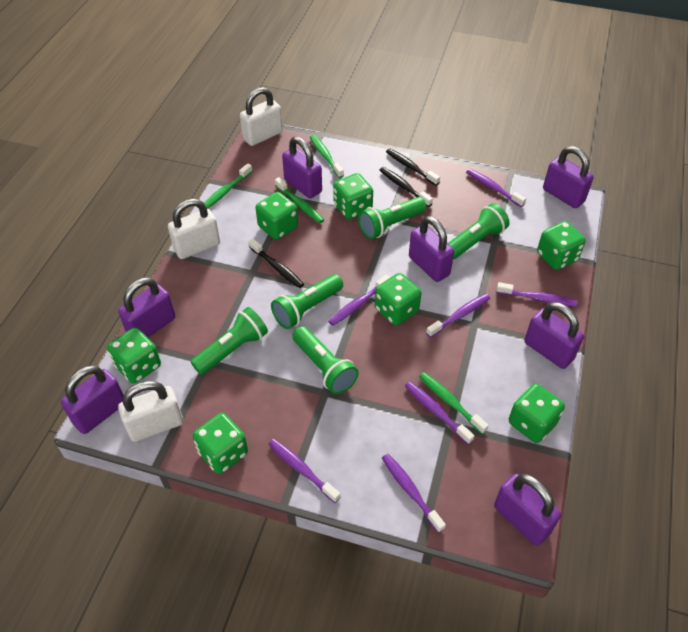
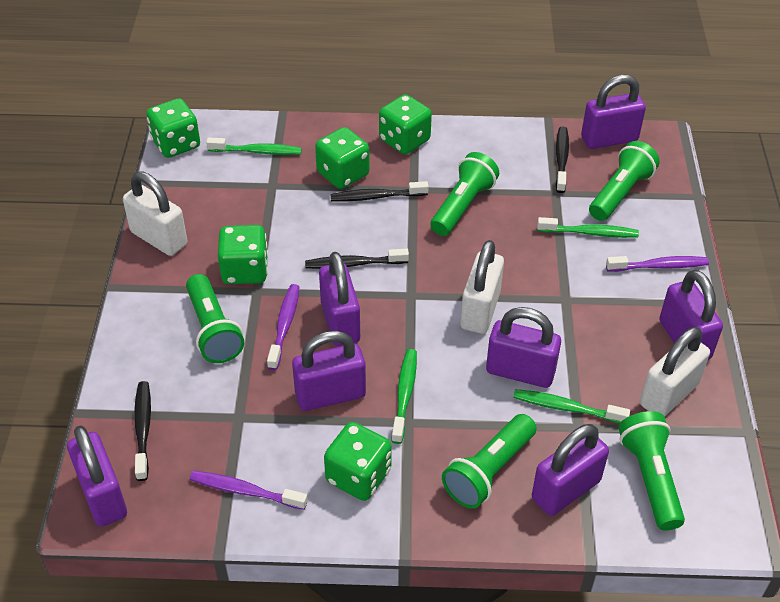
black toothbrush: 3 -> 4
green dice: 7 -> 5
purple toothbrush: 7 -> 3

